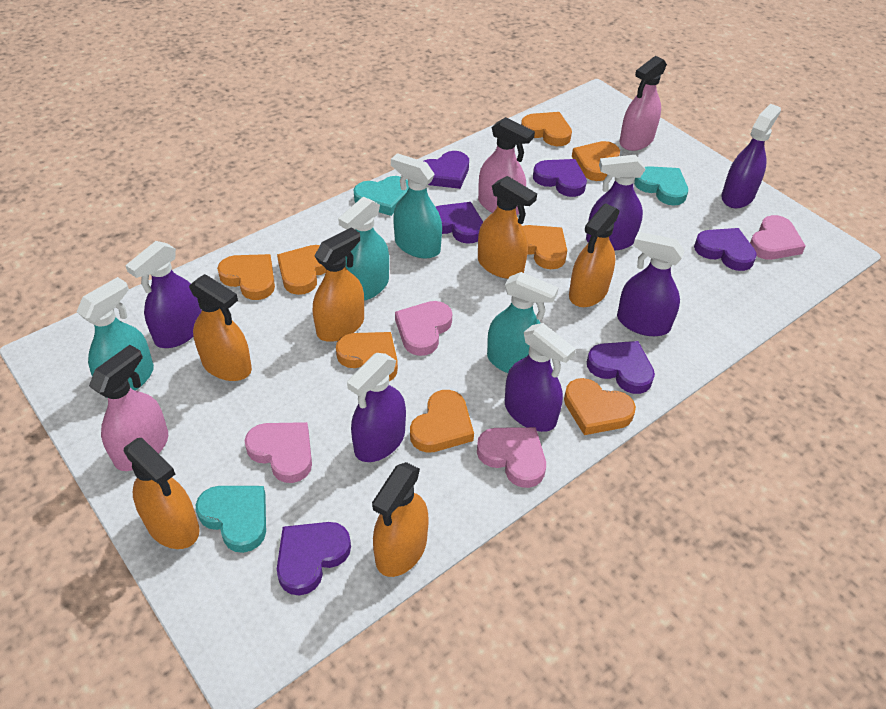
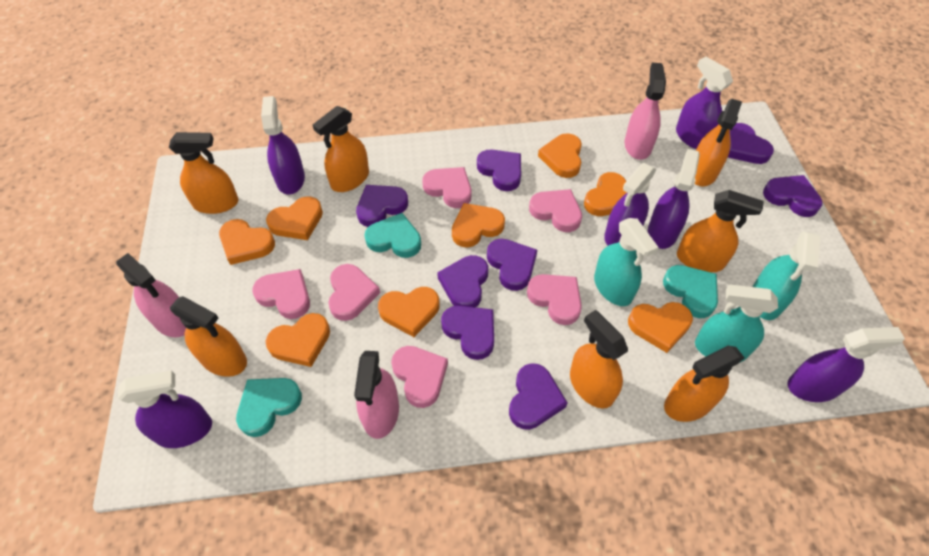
orange spray bottle: 6 -> 7
pink heart: 4 -> 6
purple heart: 6 -> 8
turquoise spray bottle: 4 -> 3

